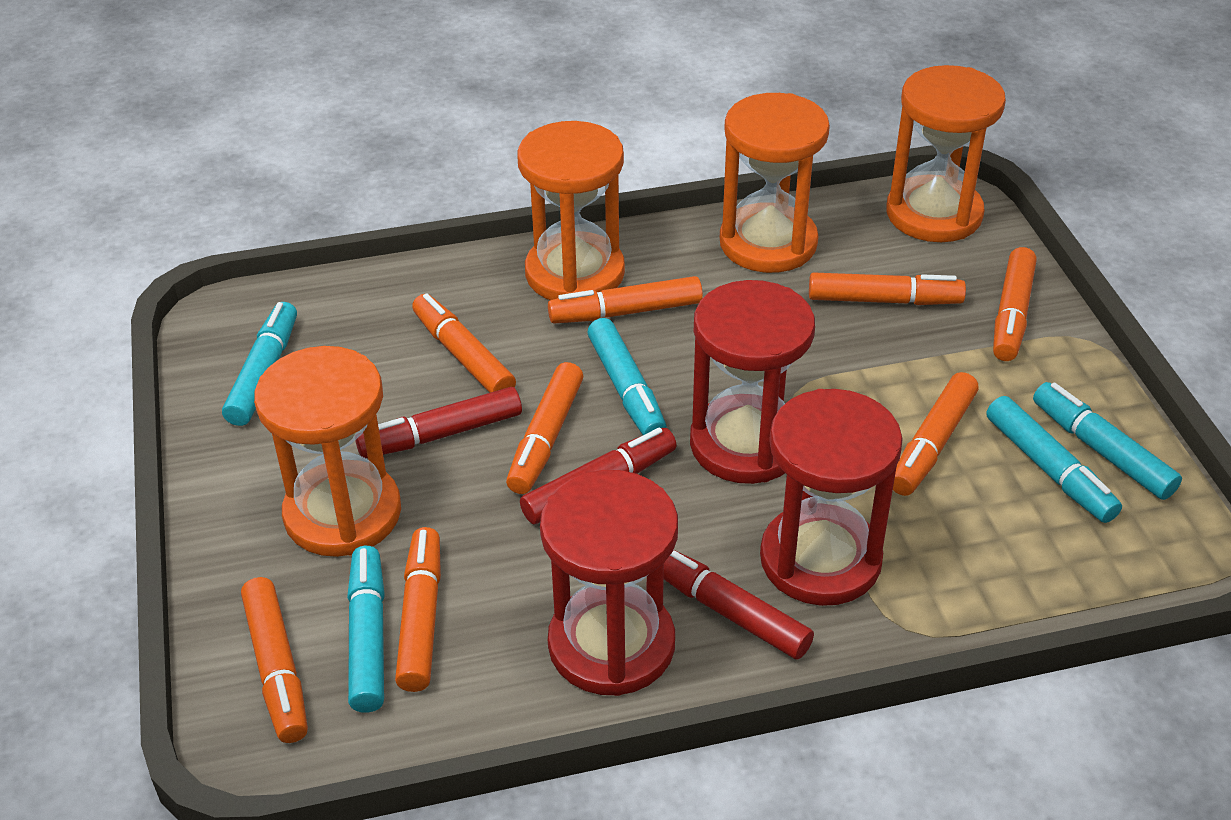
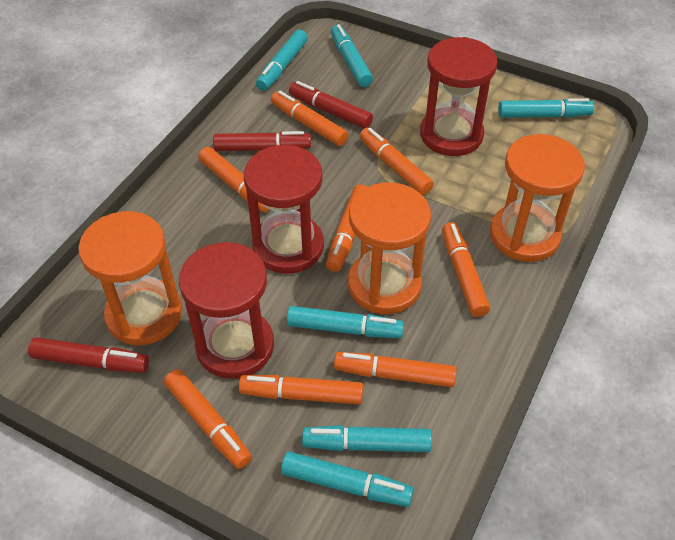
orange hourglass: 4 -> 3
turquoise marker: 5 -> 6

